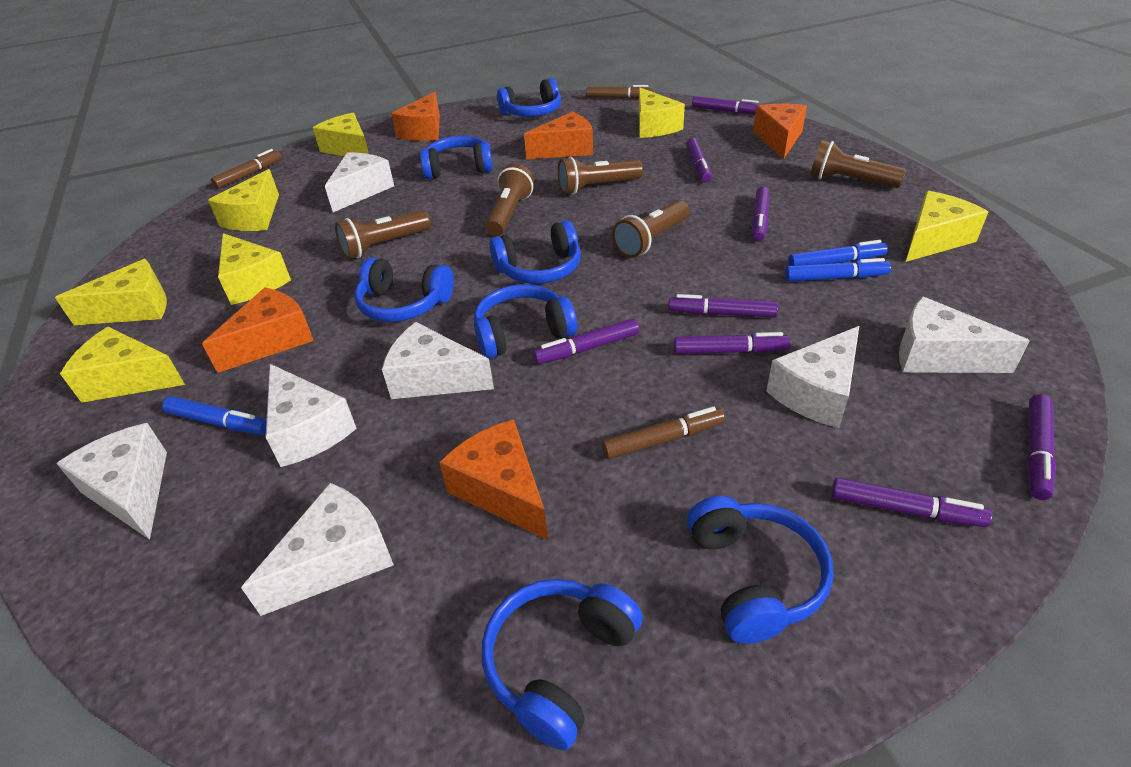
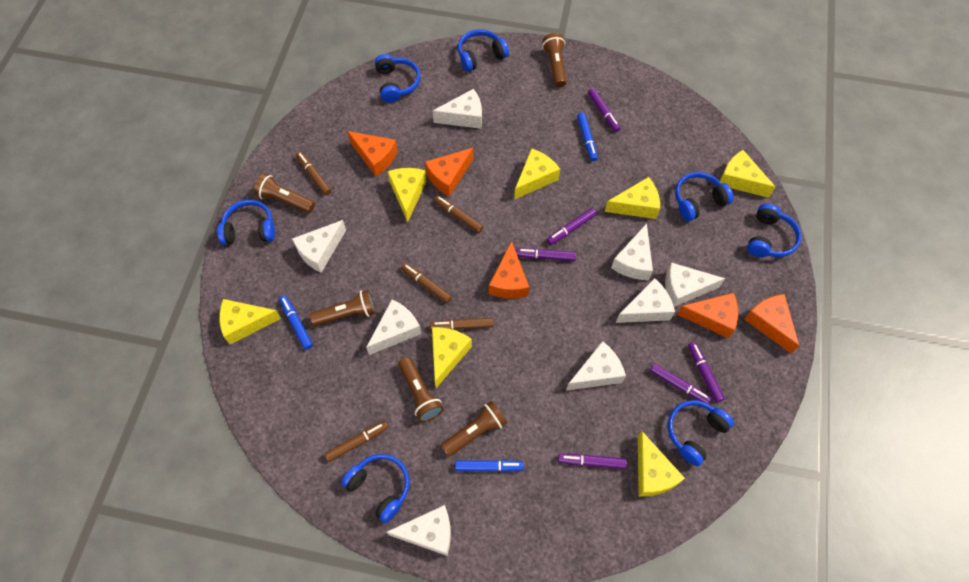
brown marker: 3 -> 5
purple marker: 8 -> 6
white cheese: 7 -> 8

